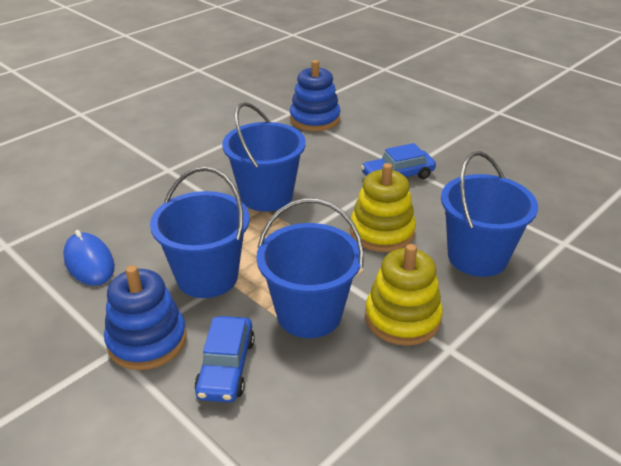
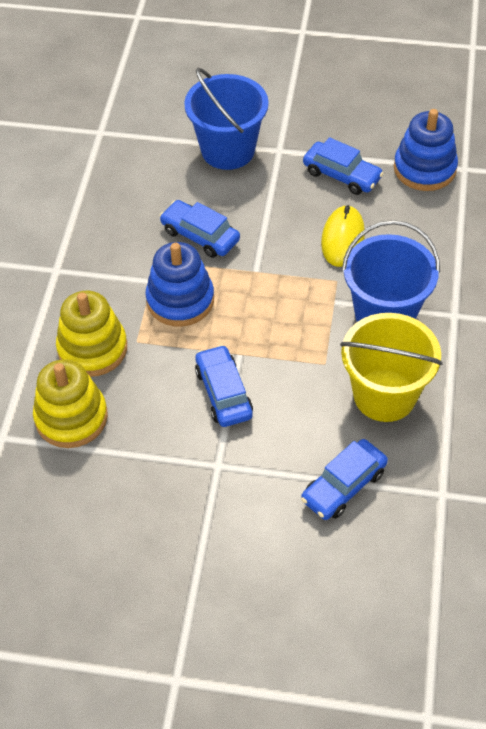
blue bucket: 4 -> 2
blue car: 2 -> 4
blue mouse: 1 -> 0
yellow bucket: 0 -> 1
yellow mouse: 0 -> 1

